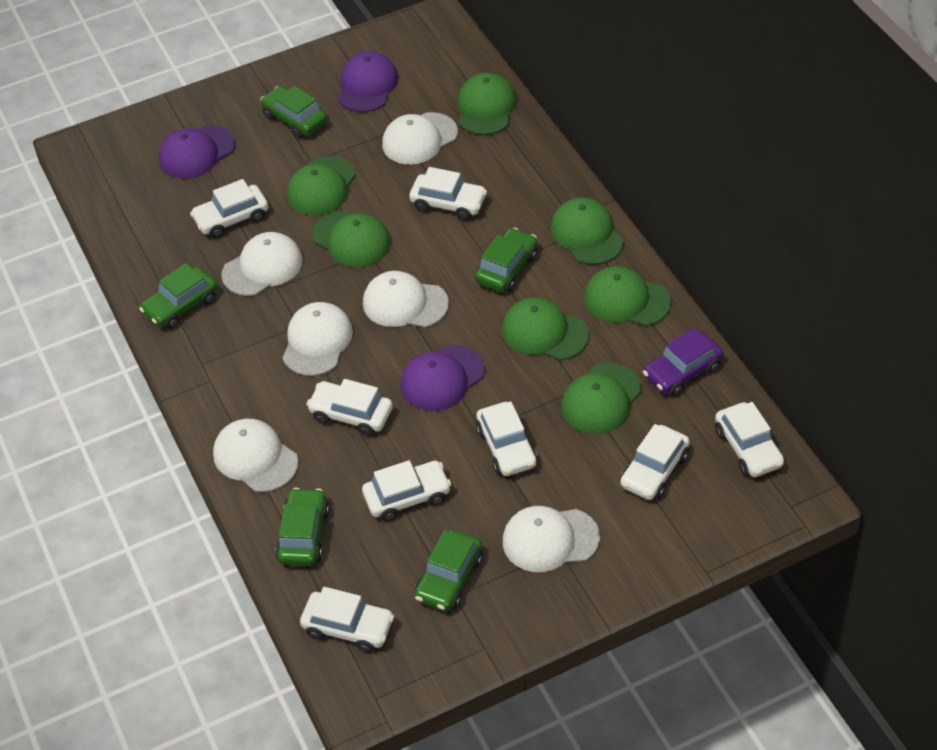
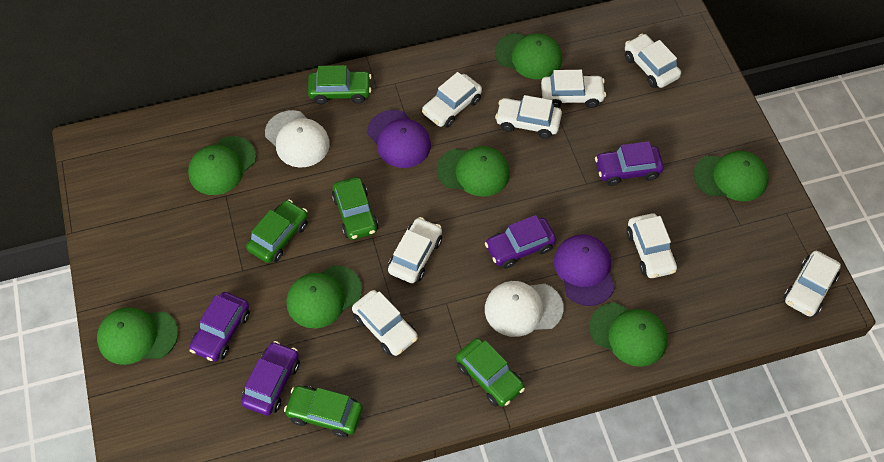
purple cap: 3 -> 2
purple car: 1 -> 4
white cap: 6 -> 2

